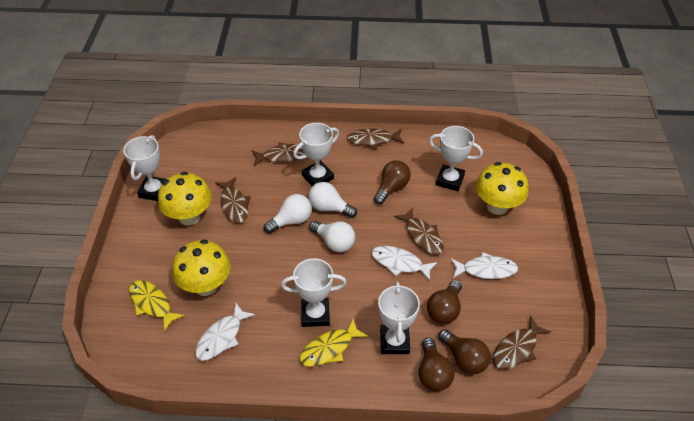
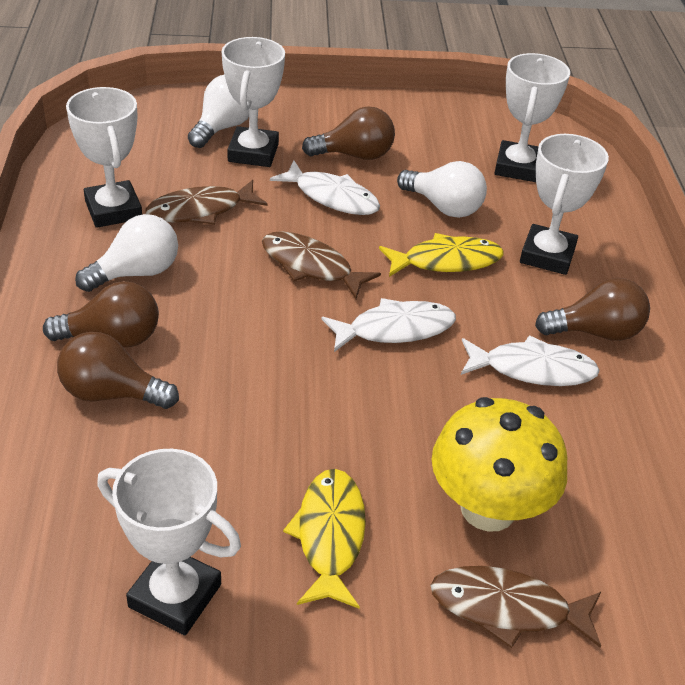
brown fish: 5 -> 3
yellow mushroom: 3 -> 1

